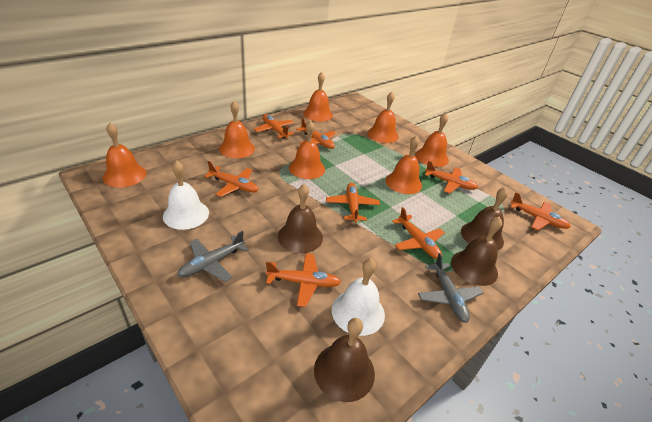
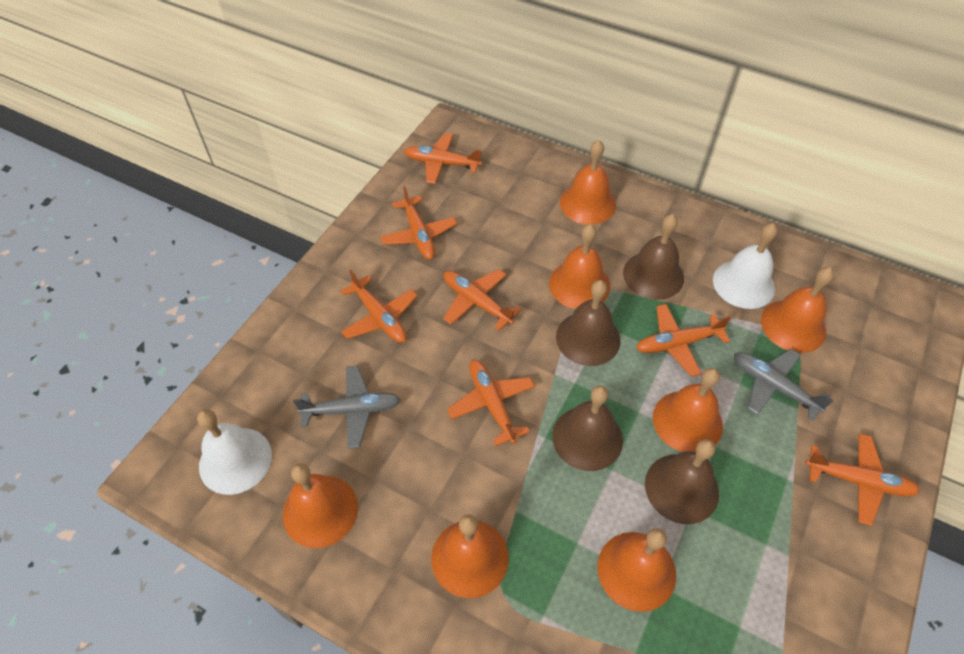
orange plane: 8 -> 7

